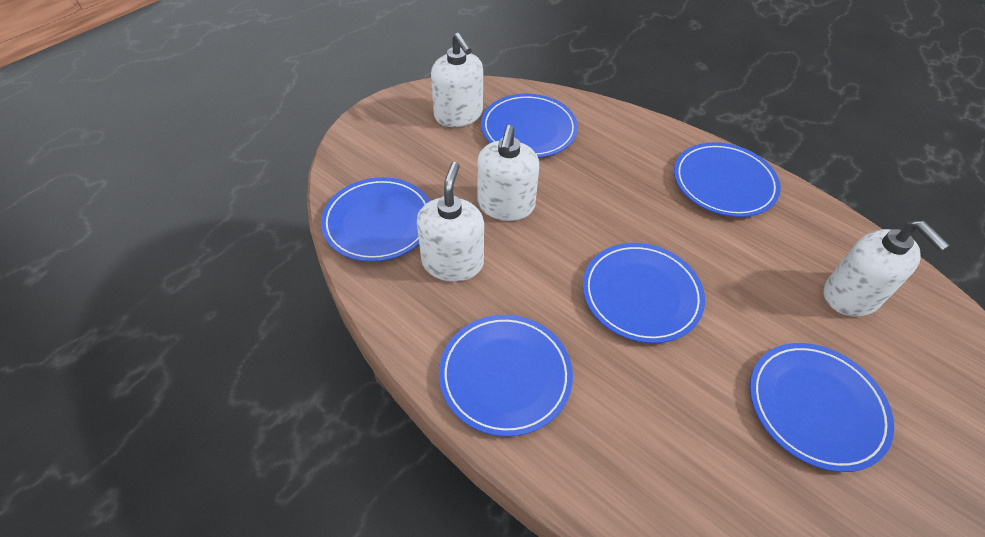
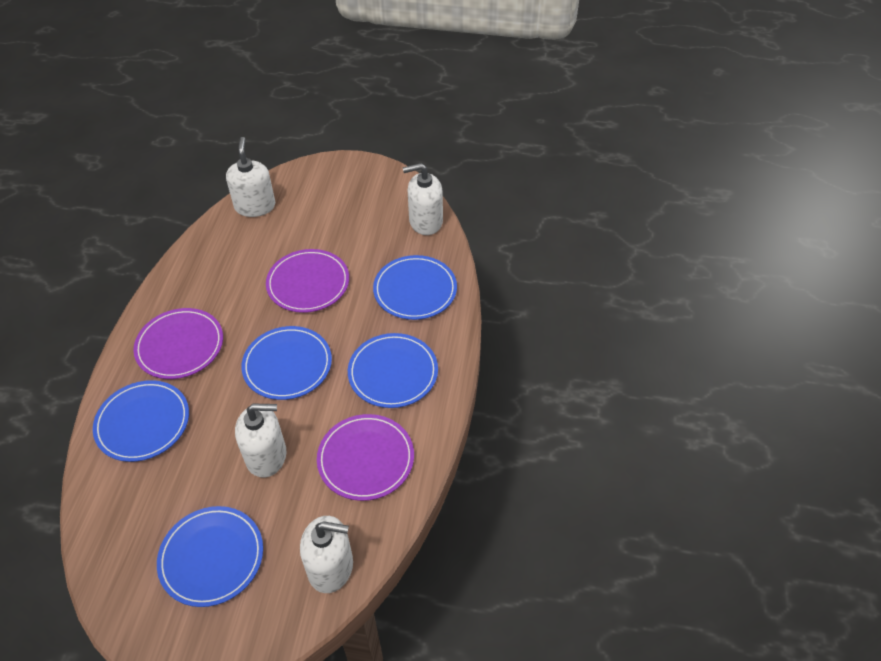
blue plate: 6 -> 5
purple plate: 0 -> 3

